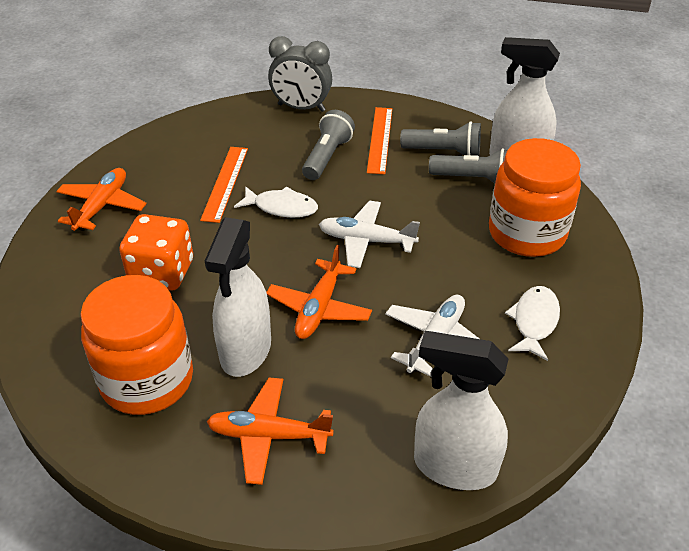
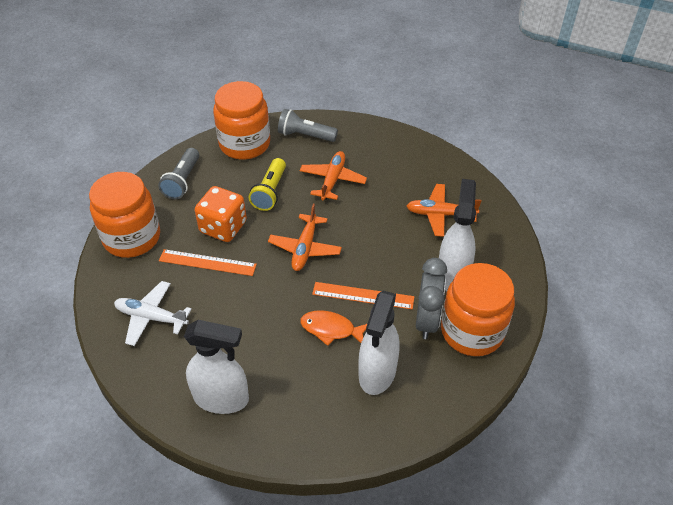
grey flashlight: 3 -> 2
orange fish: 0 -> 1
orange jar: 2 -> 3
white fish: 2 -> 0
white plane: 2 -> 1
yellow flashlight: 0 -> 1

